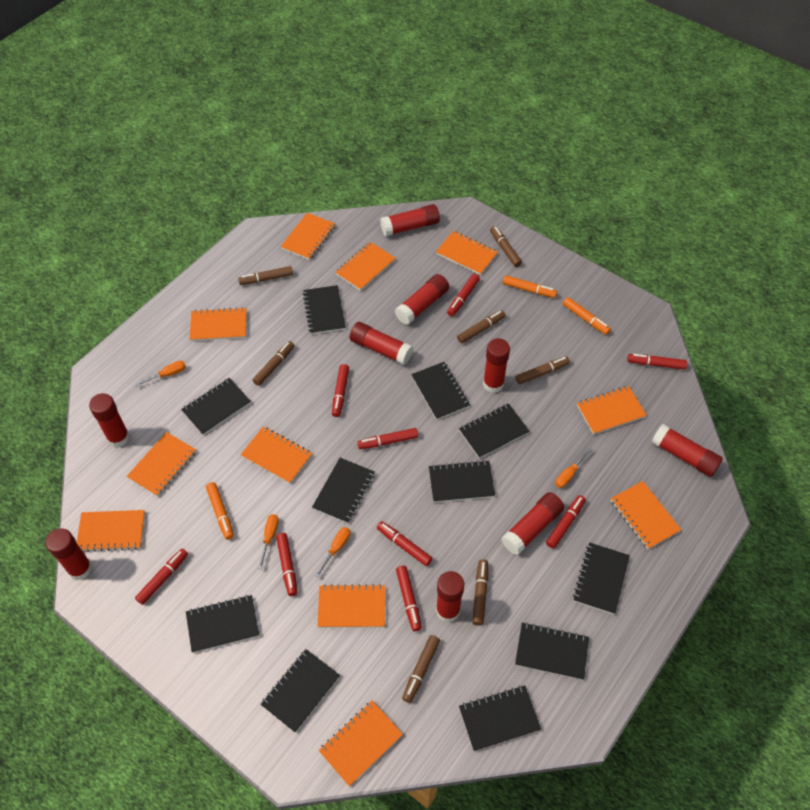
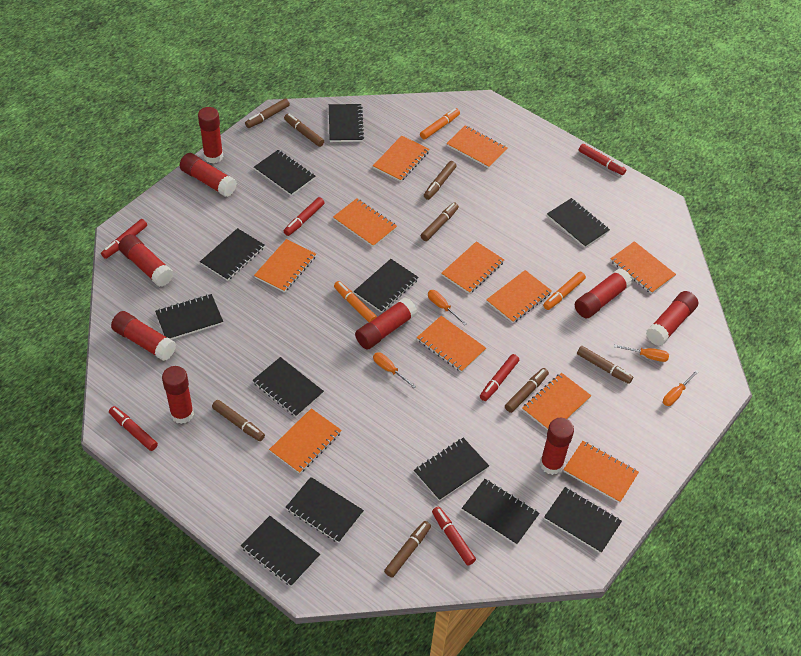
black notebook: 11 -> 12
brown marker: 7 -> 8
red marker: 9 -> 6

